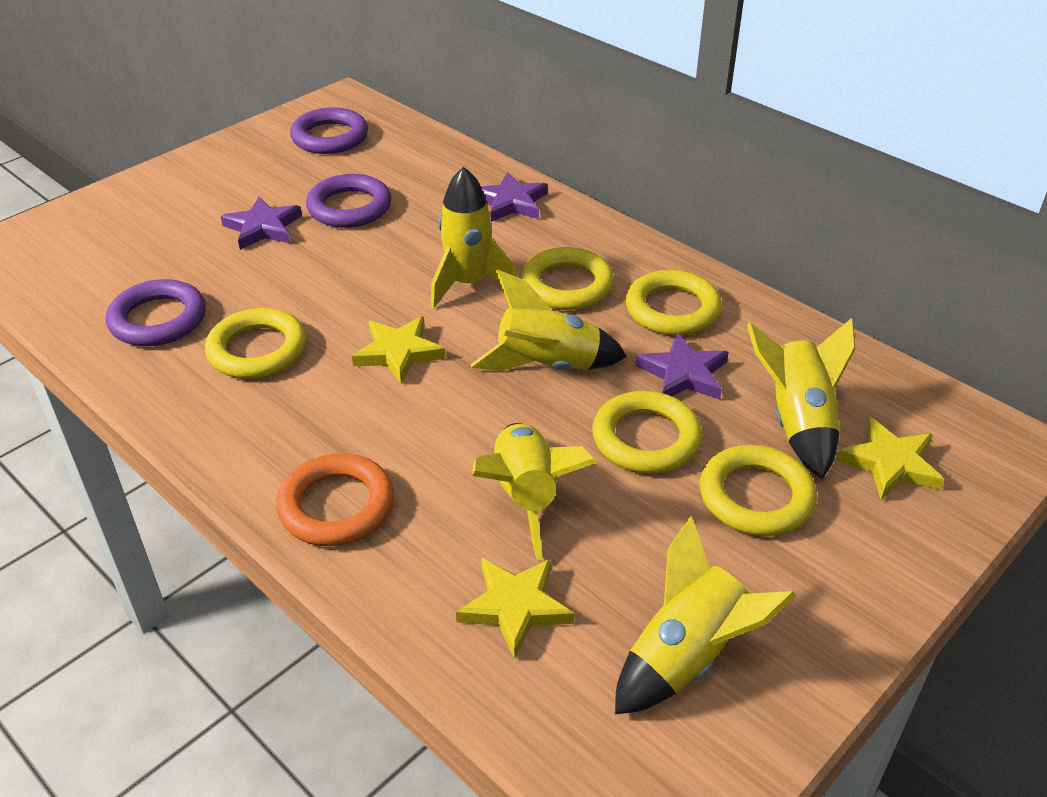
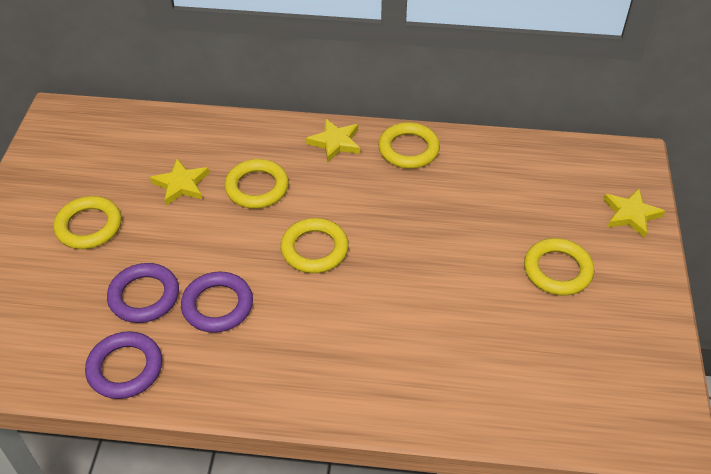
orange ring: 1 -> 0
purple star: 3 -> 0
yellow rocket: 5 -> 0

